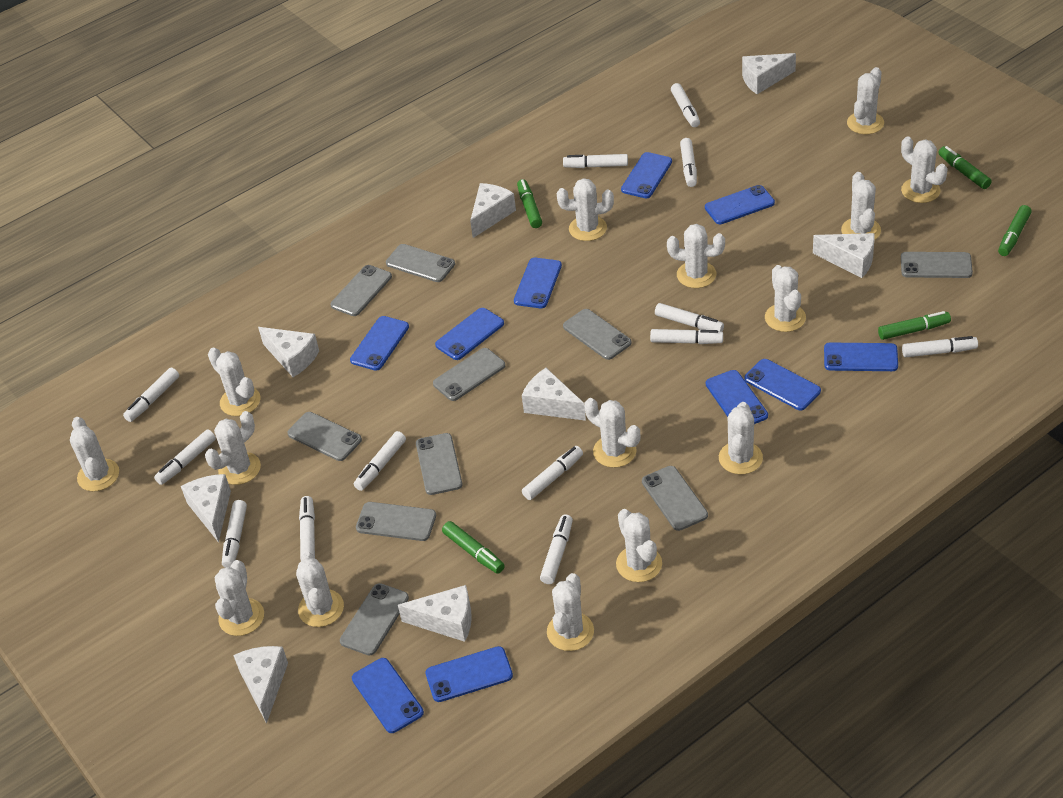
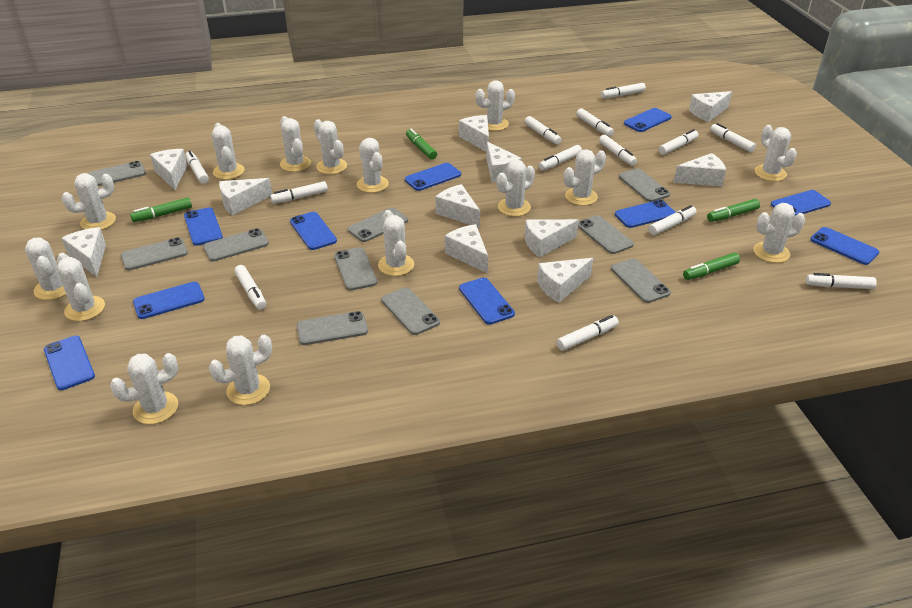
green marker: 5 -> 4
white cheese: 8 -> 11

